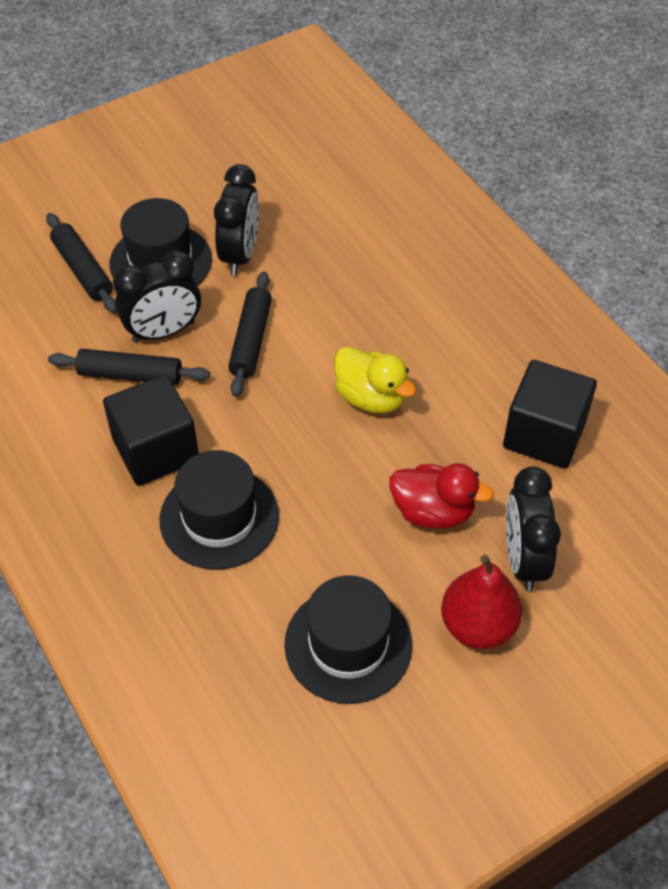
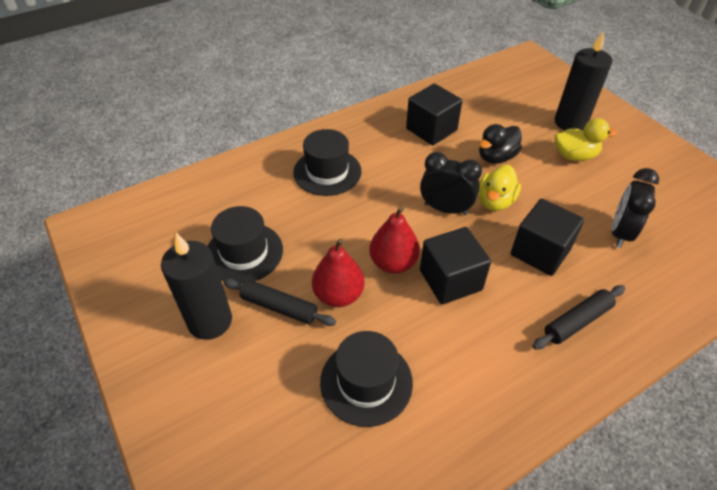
black candle: 0 -> 2
black clock: 3 -> 2
black cube: 2 -> 3
black duck: 0 -> 1
black rolling pin: 3 -> 2
red duck: 1 -> 0
red pear: 1 -> 2
yellow duck: 1 -> 2

